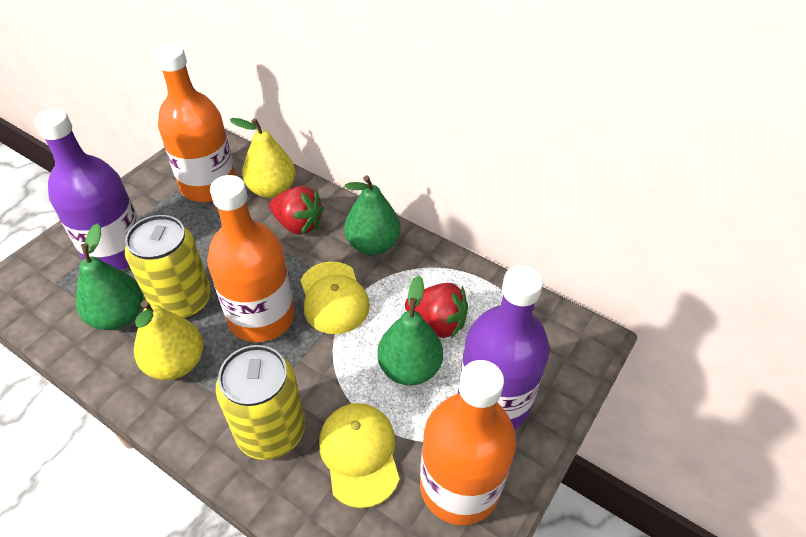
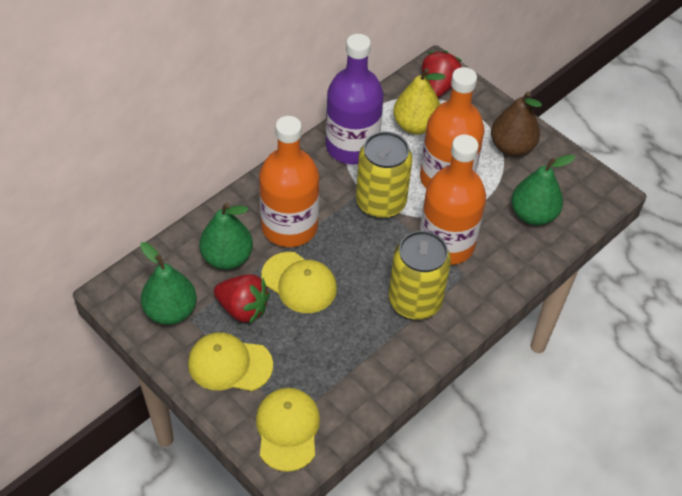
brown pear: 0 -> 1
purple bottle: 2 -> 1
yellow cap: 2 -> 3
yellow pear: 2 -> 1

